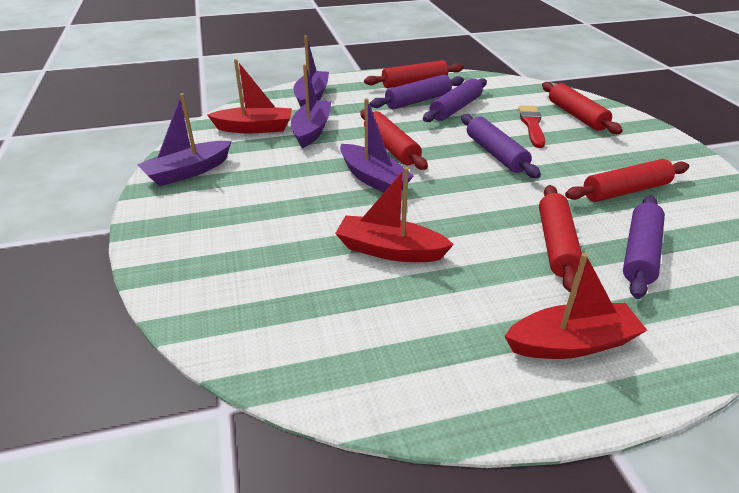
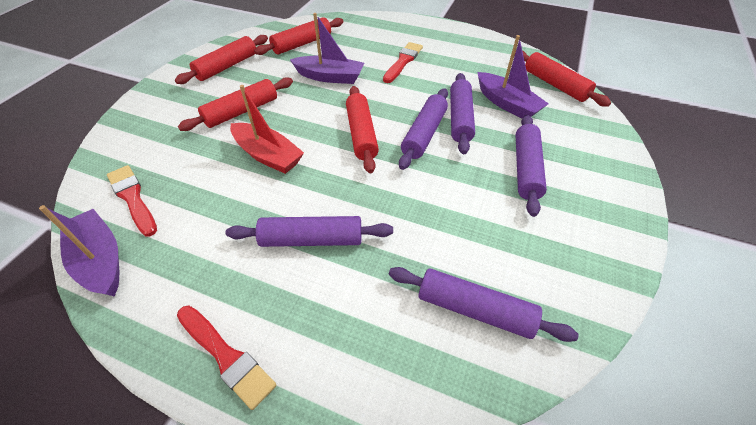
purple boat: 4 -> 3
purple rolling pin: 4 -> 5
red boat: 3 -> 1
red brush: 1 -> 3

